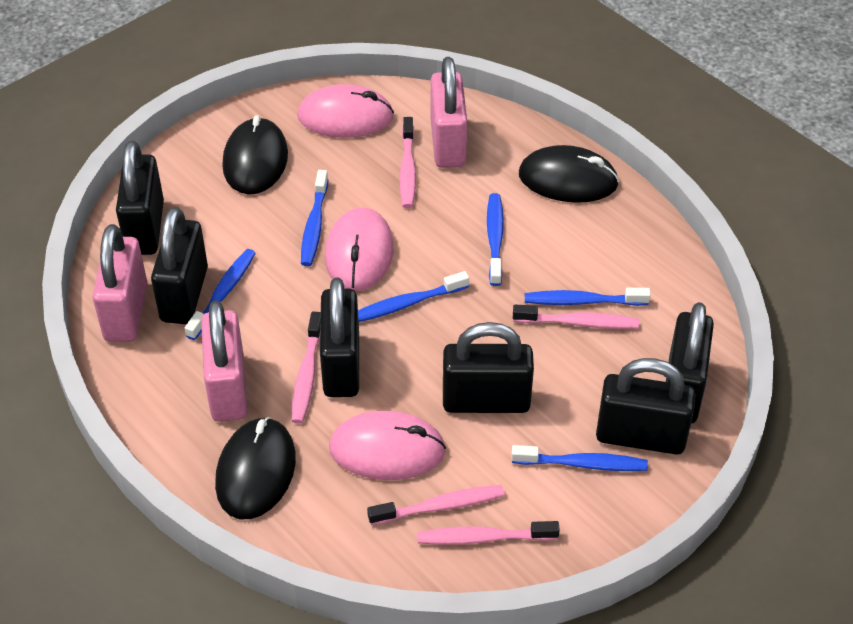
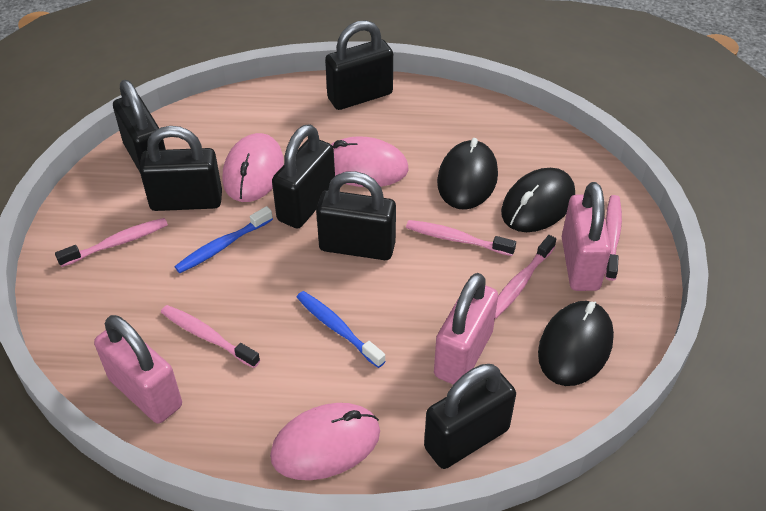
blue toothbrush: 6 -> 2

